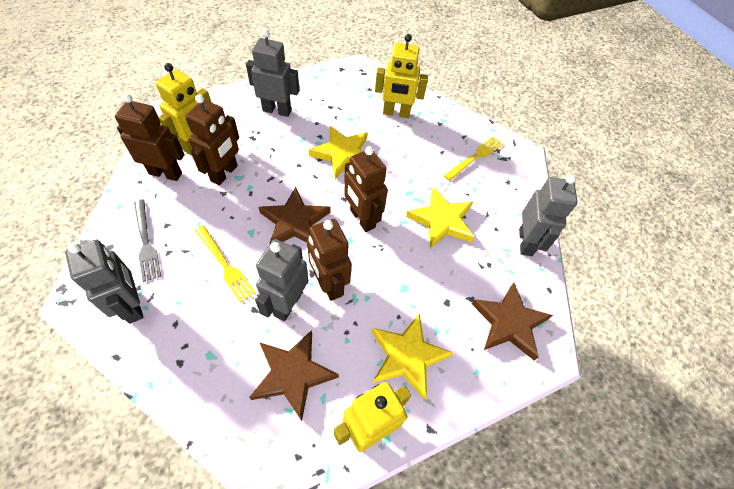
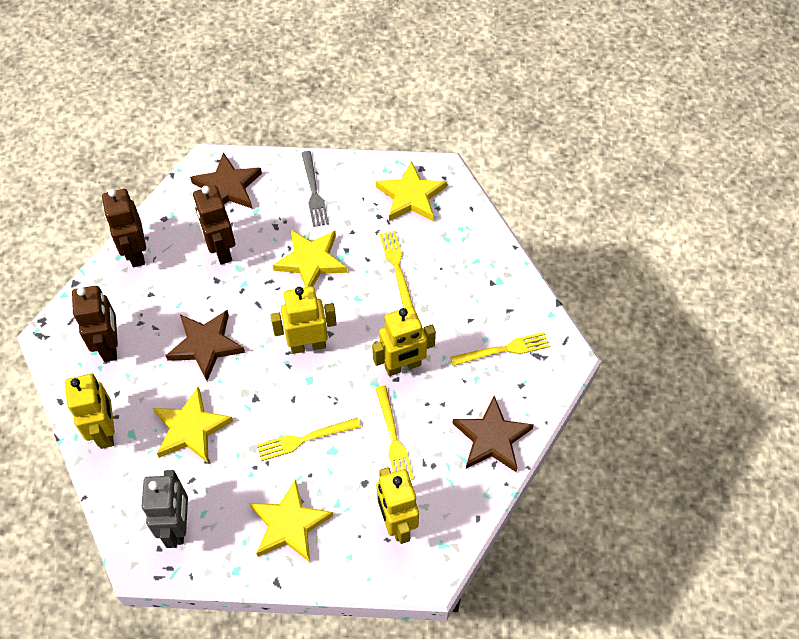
brown robot: 4 -> 3
grey robot: 4 -> 1
yellow fork: 2 -> 4
yellow robot: 3 -> 4
yellow star: 3 -> 4

